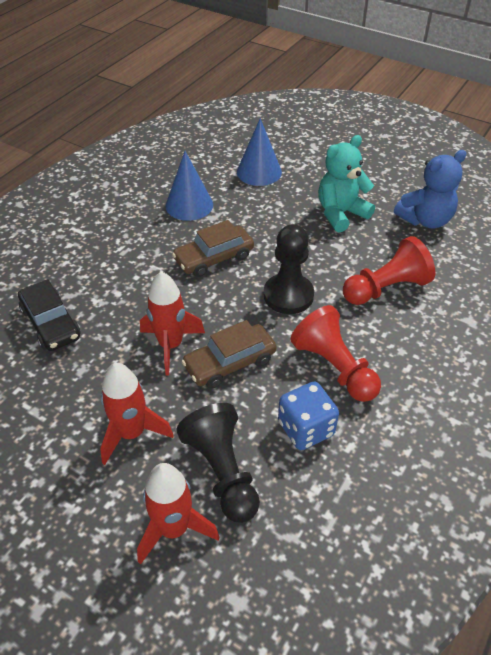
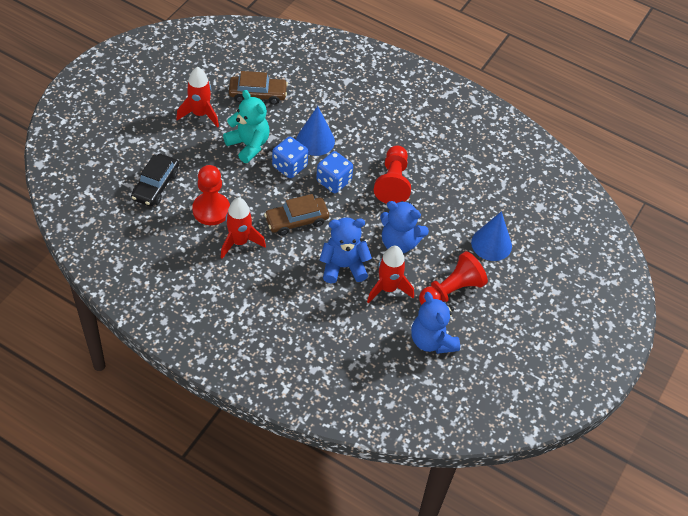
black pawn: 2 -> 0
blue dice: 1 -> 2
blue teddy bear: 1 -> 3
red pawn: 2 -> 3

